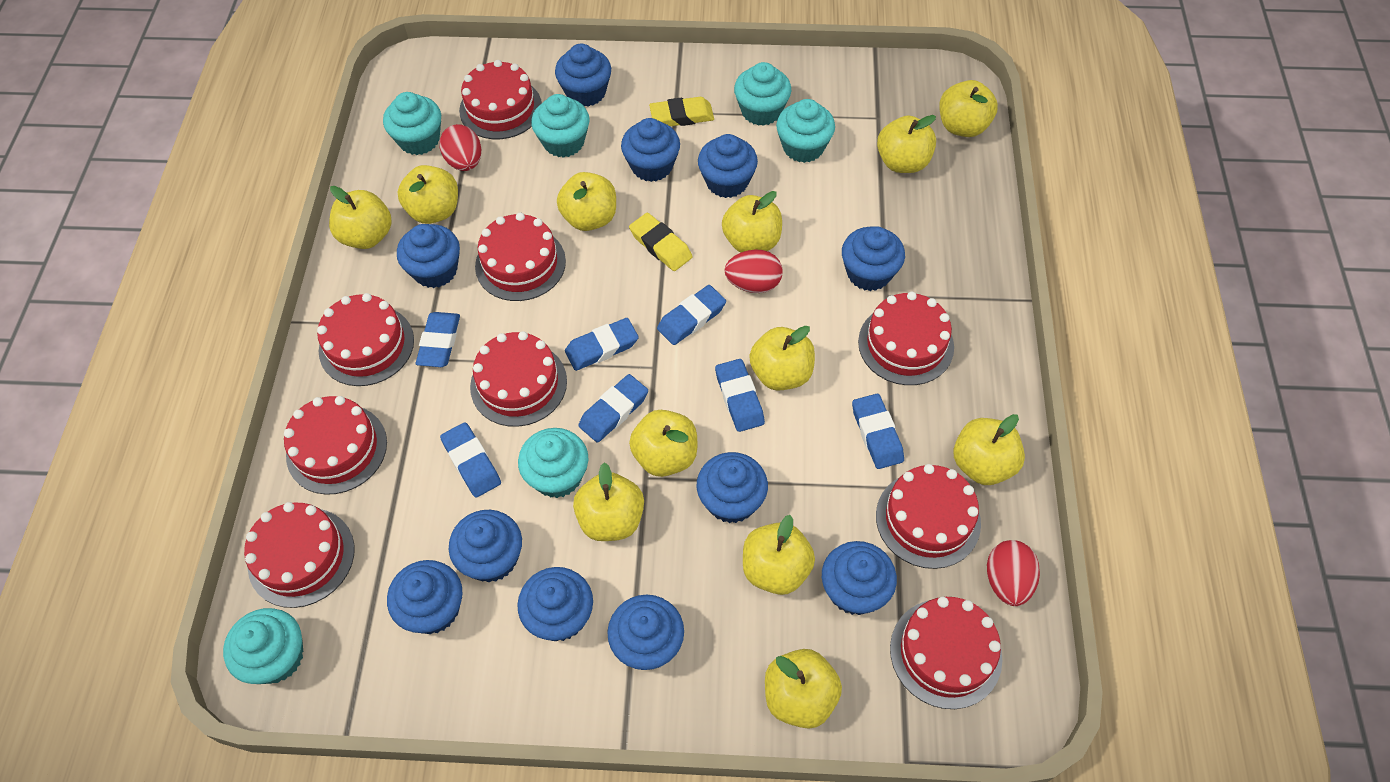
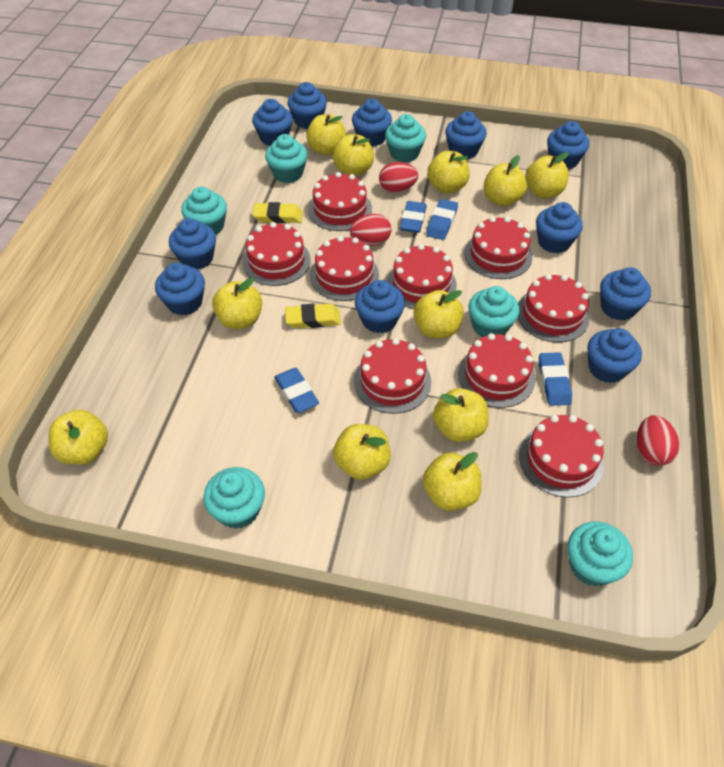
blue eraser: 7 -> 4
yellow apple: 12 -> 11

